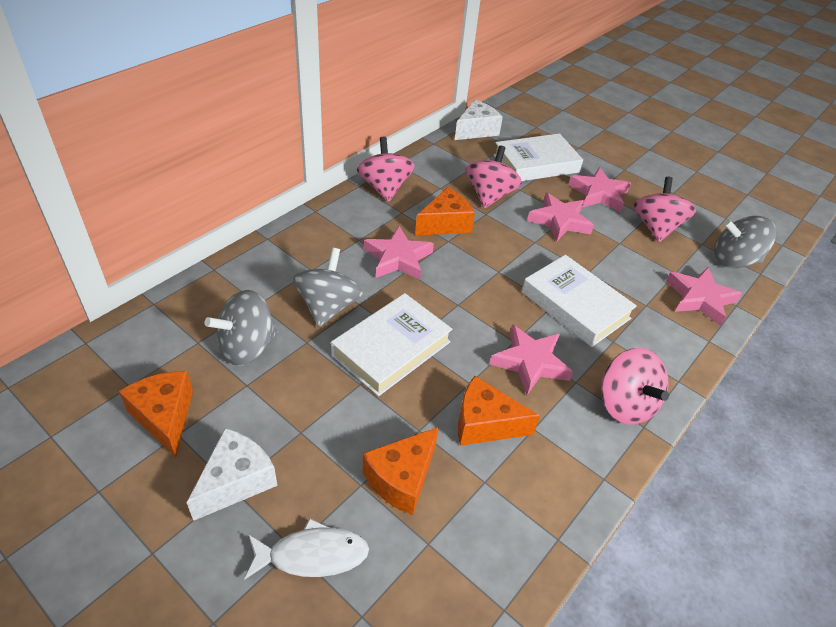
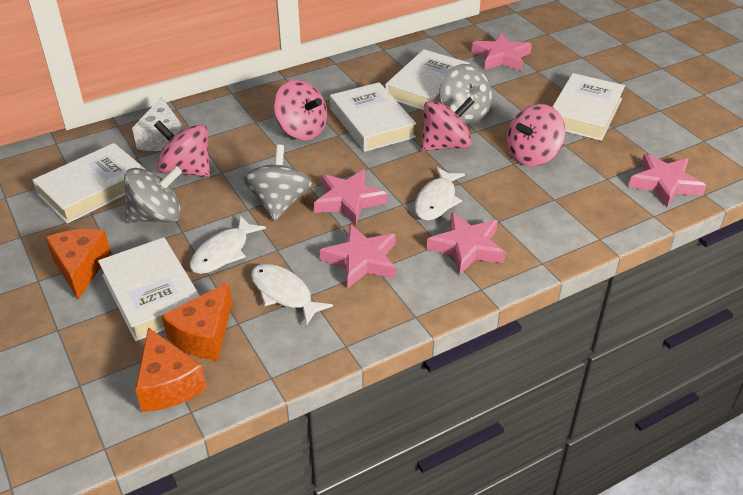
orange cheese: 4 -> 3
white book: 3 -> 5
white cheese: 2 -> 1
white fish: 1 -> 3

